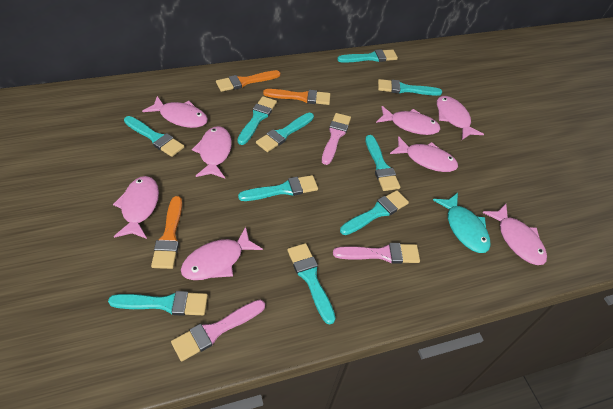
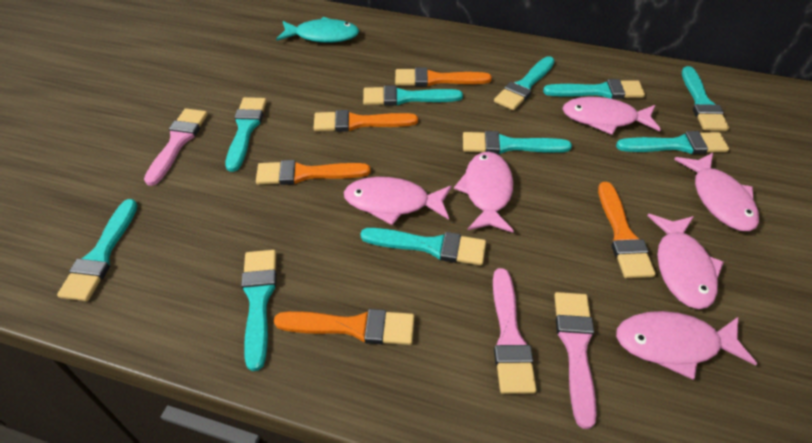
orange brush: 3 -> 5
pink fish: 8 -> 6

